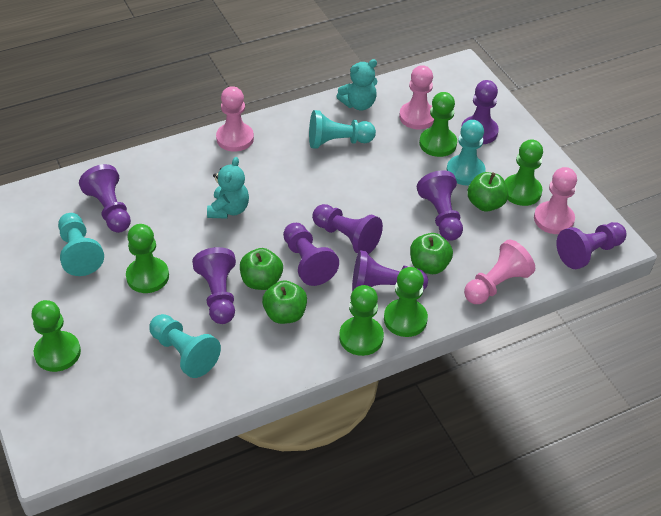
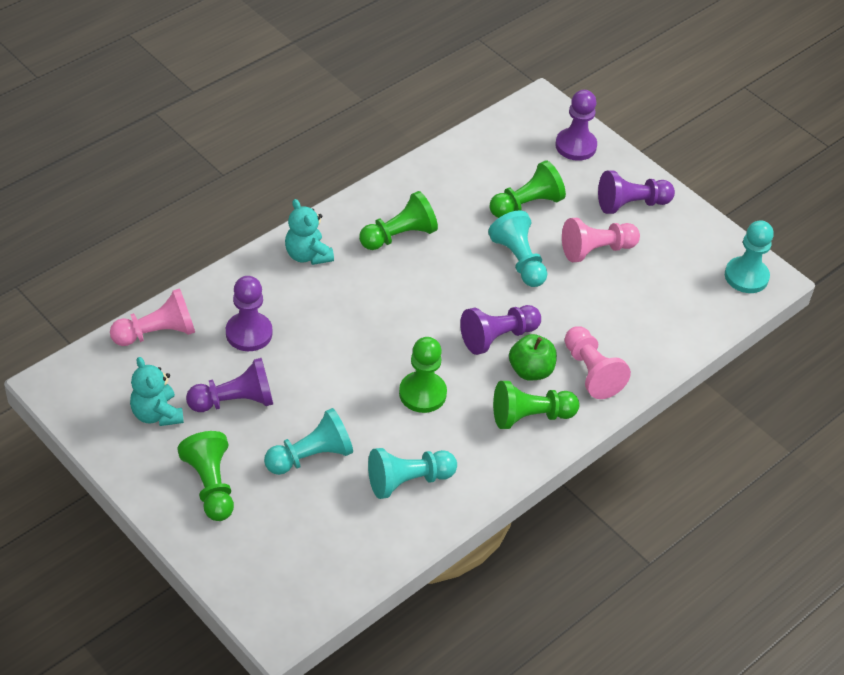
green apple: 4 -> 1
green pawn: 6 -> 5
pink pawn: 4 -> 3
purple pawn: 8 -> 5

